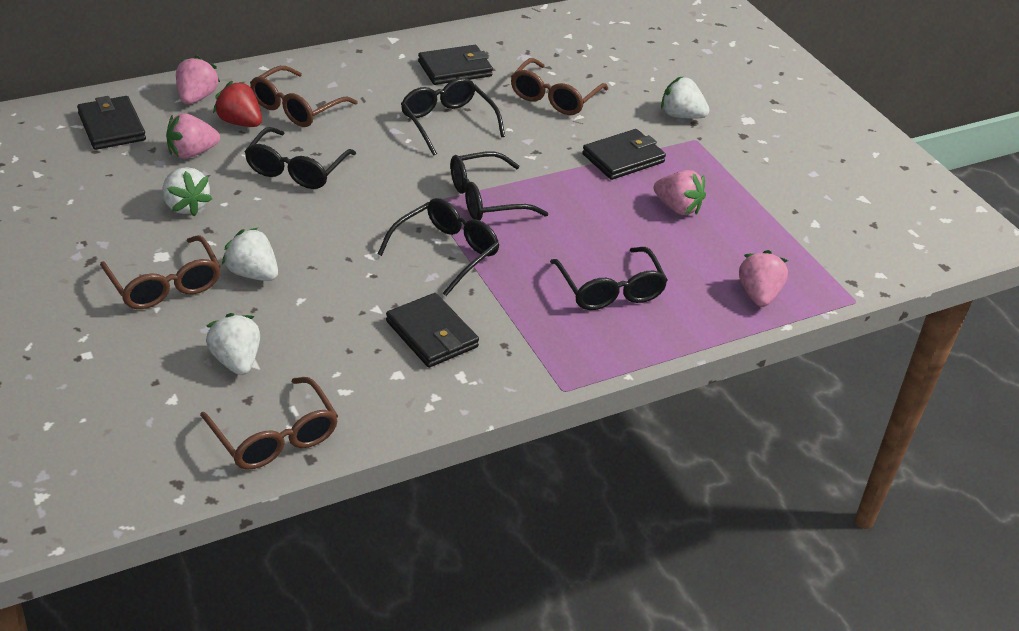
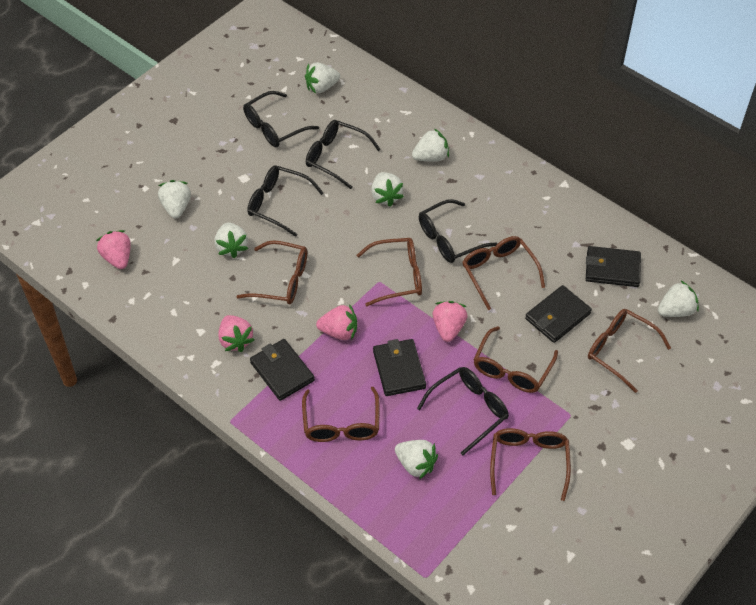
brown glasses: 4 -> 7
red strawberry: 1 -> 0
white strawberry: 4 -> 7

